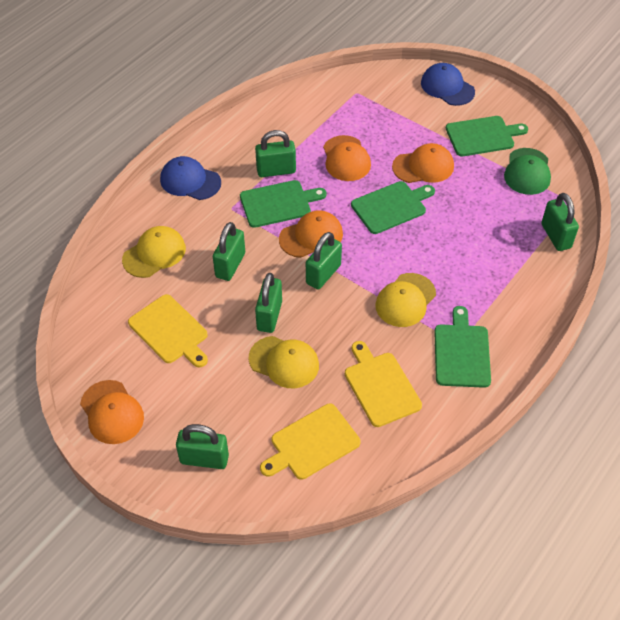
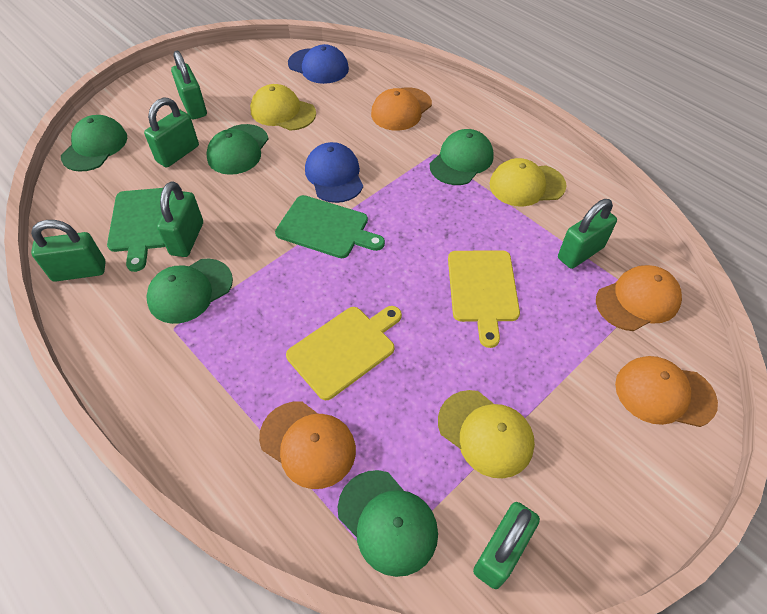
green cap: 1 -> 5
green cutting board: 4 -> 2
yellow cutting board: 3 -> 2

